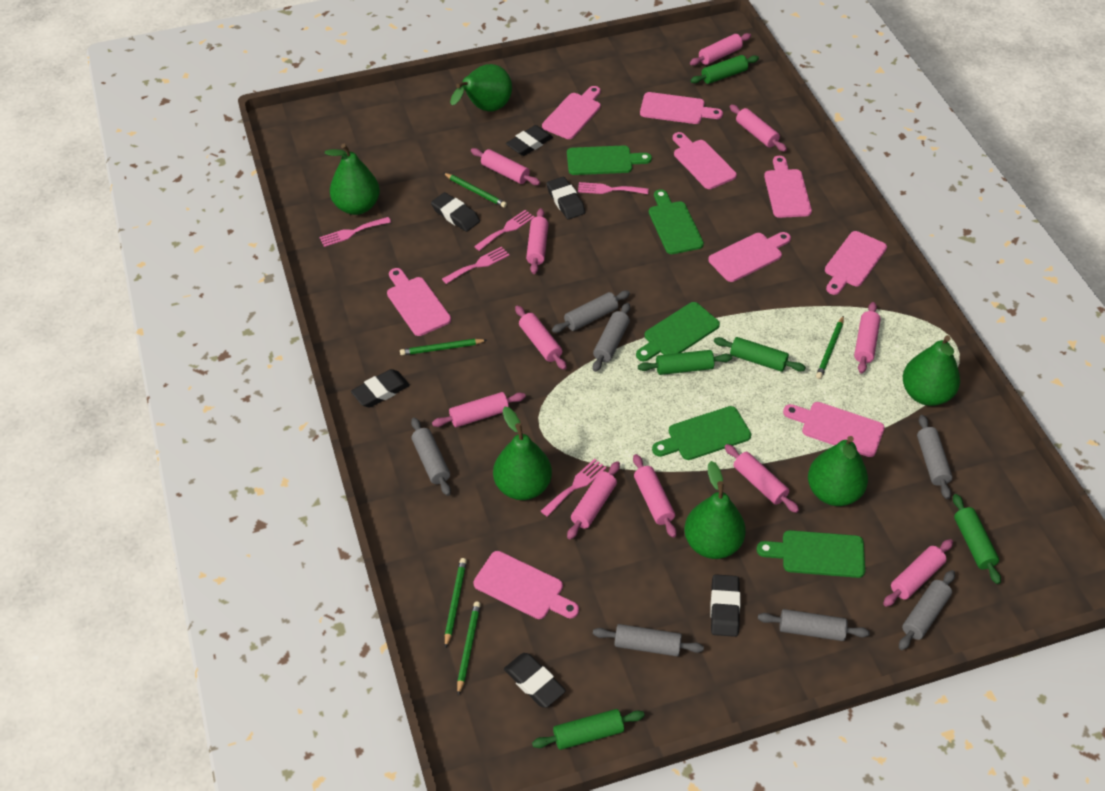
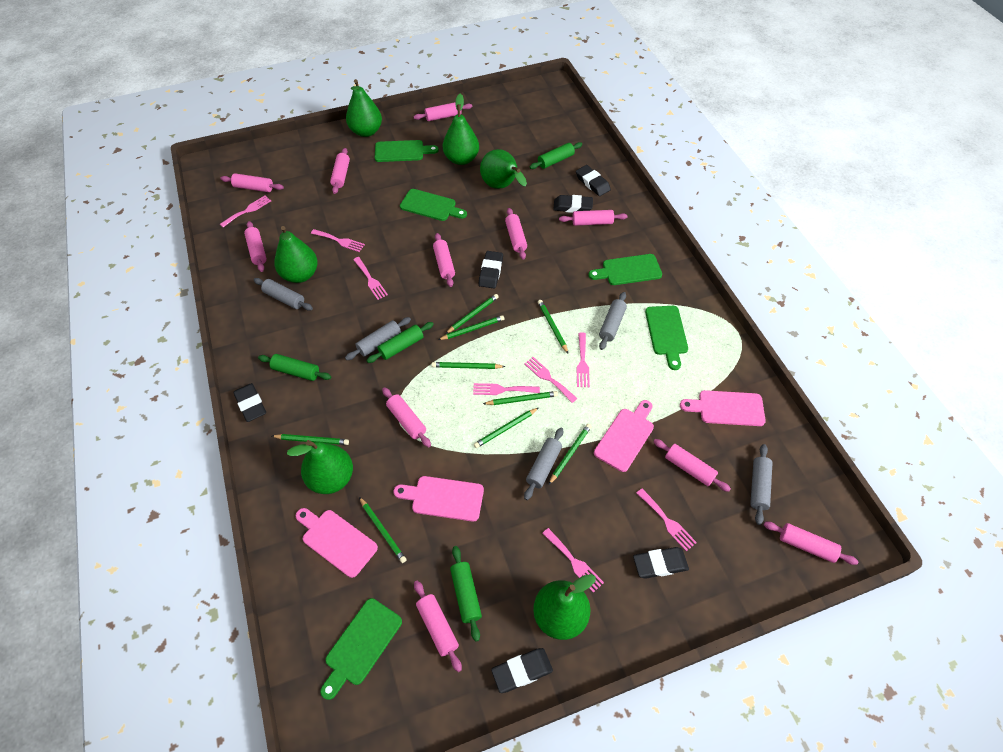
green pencil: 5 -> 9
green rolling pin: 5 -> 4
grey rolling pin: 7 -> 5
pink cutting board: 9 -> 4
pink fork: 5 -> 8

